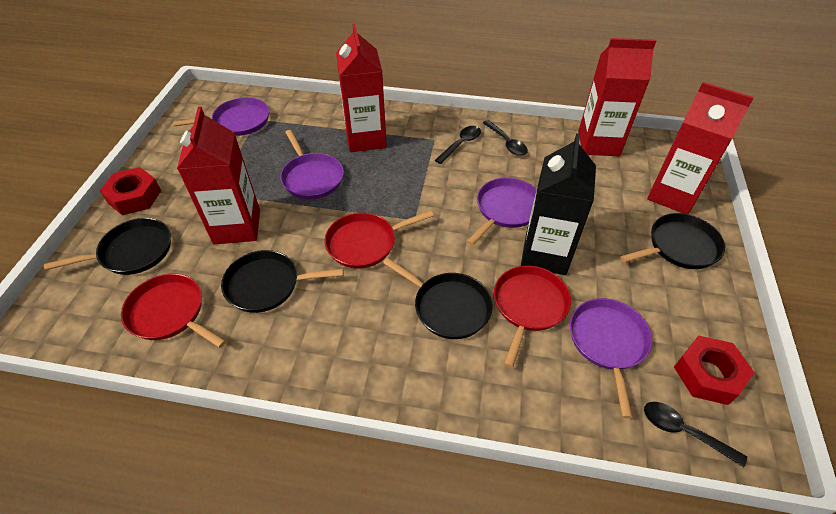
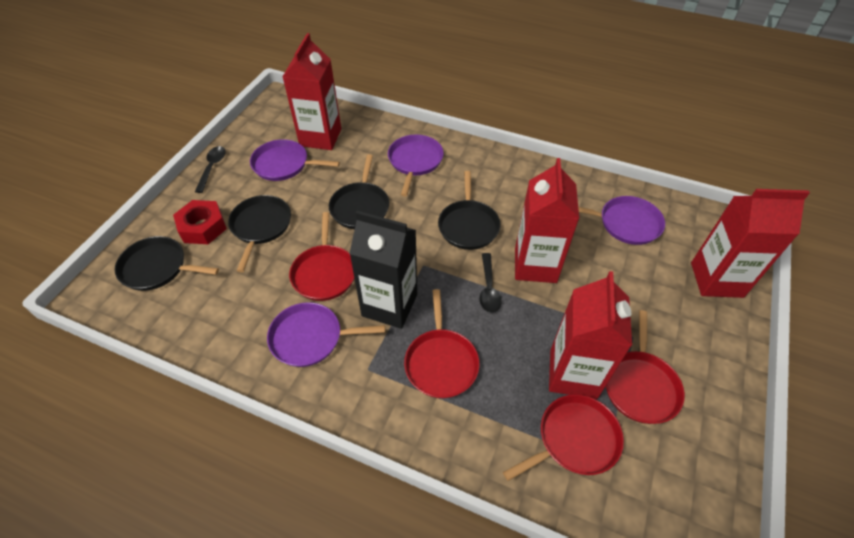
black spoon: 3 -> 2
red nut: 2 -> 1
red pan: 3 -> 4

